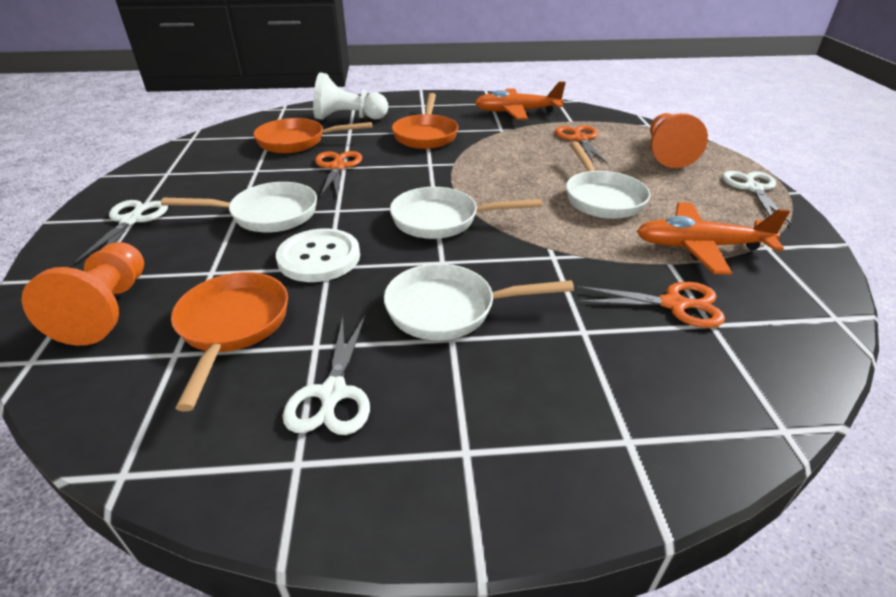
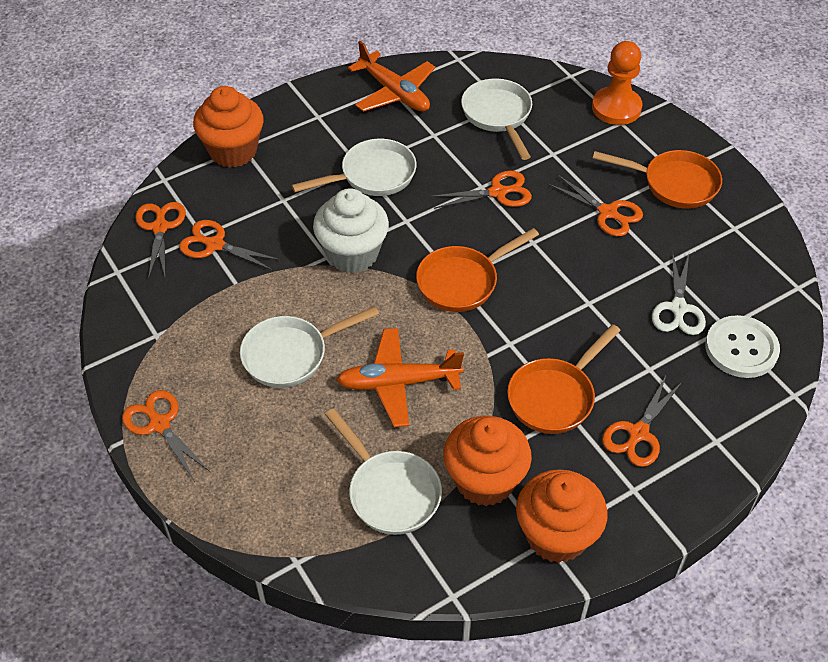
orange cupcake: 0 -> 3
orange pawn: 2 -> 1
orange scissors: 3 -> 6
white cupcake: 0 -> 1
white pawn: 1 -> 0
white scissors: 3 -> 1

